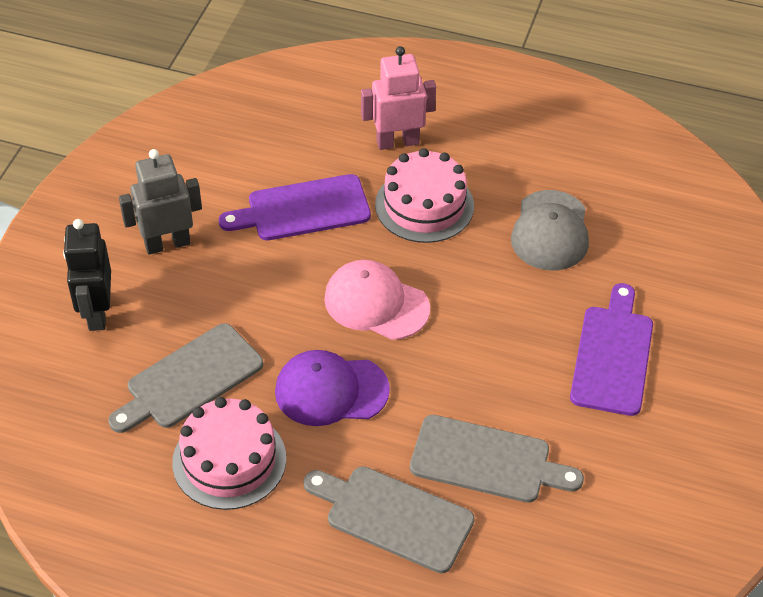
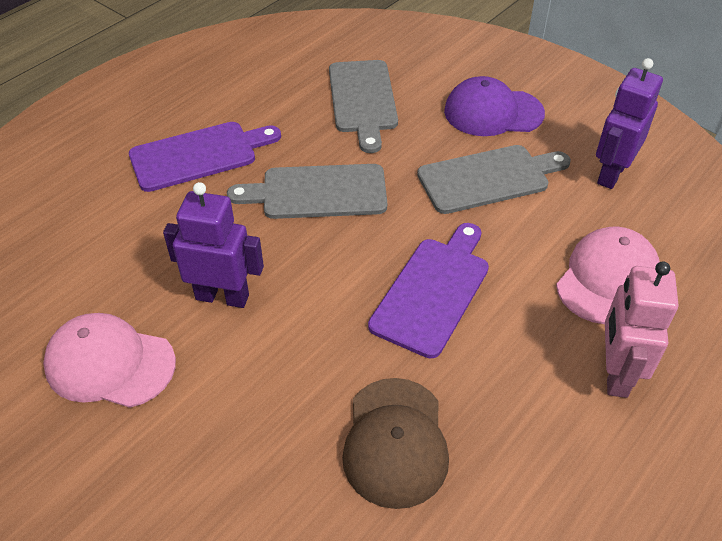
black robot: 1 -> 0
brown cap: 0 -> 1
grey cap: 1 -> 0
grey robot: 1 -> 0
pink cake: 2 -> 0
pink cap: 1 -> 2
purple robot: 0 -> 2

